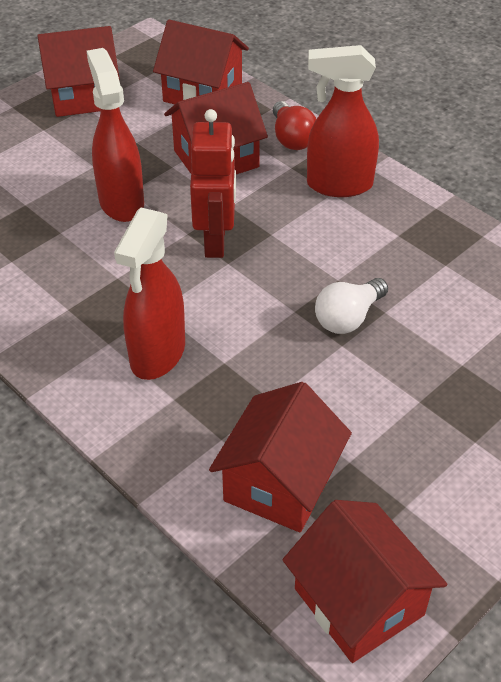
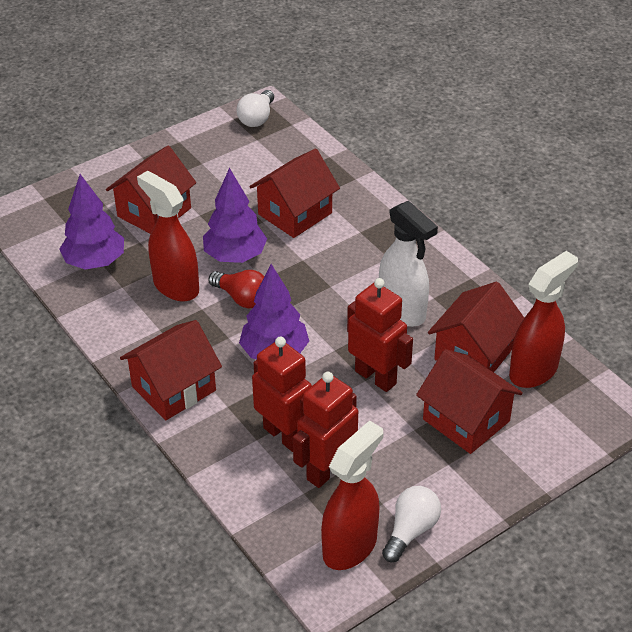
purple tree: 0 -> 3
red robot: 1 -> 3
white light bulb: 1 -> 2
white spray bottle: 0 -> 1

